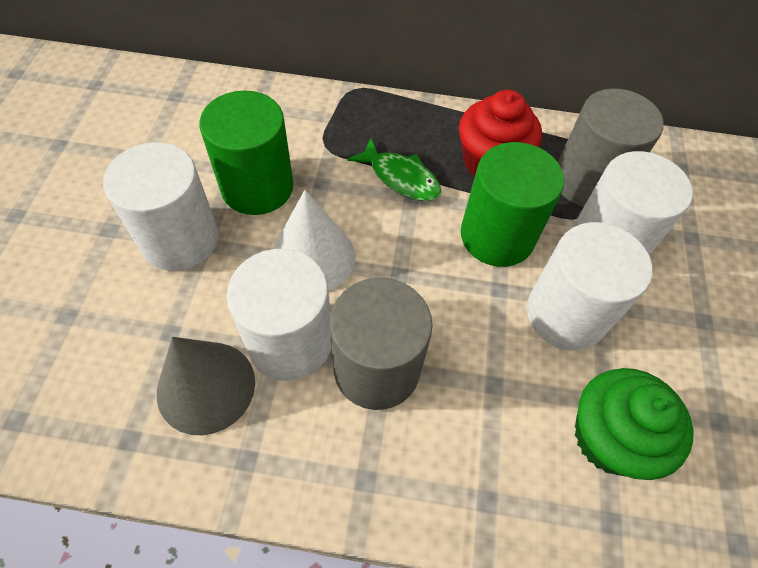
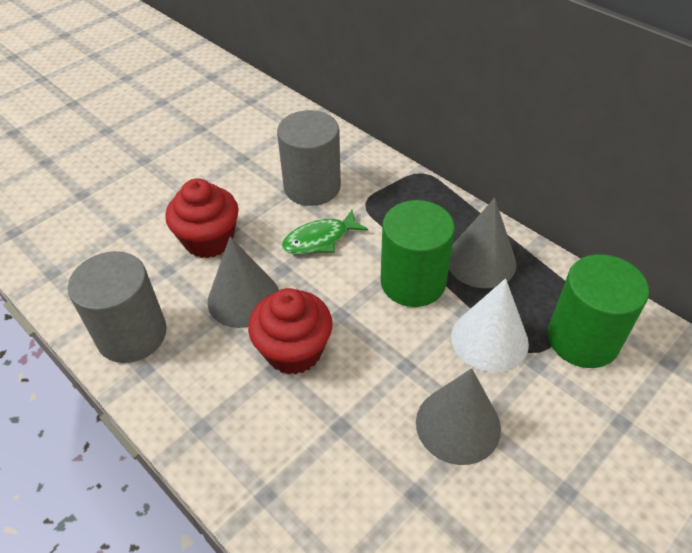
green cupcake: 1 -> 0
grey cone: 1 -> 3
red cupcake: 1 -> 2
white cylinder: 4 -> 0

